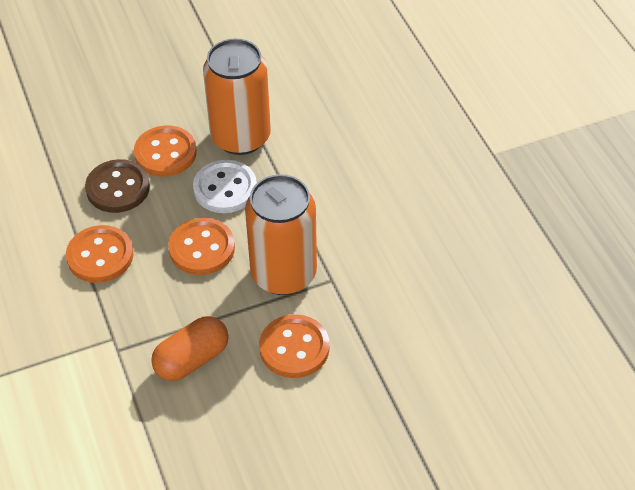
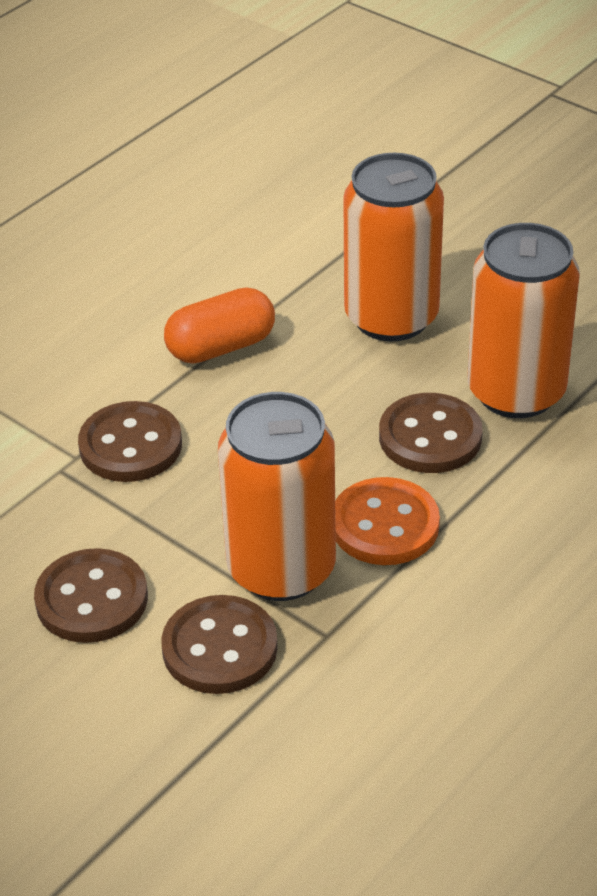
brown button: 1 -> 4
orange button: 4 -> 1
orange can: 2 -> 3
white button: 1 -> 0

